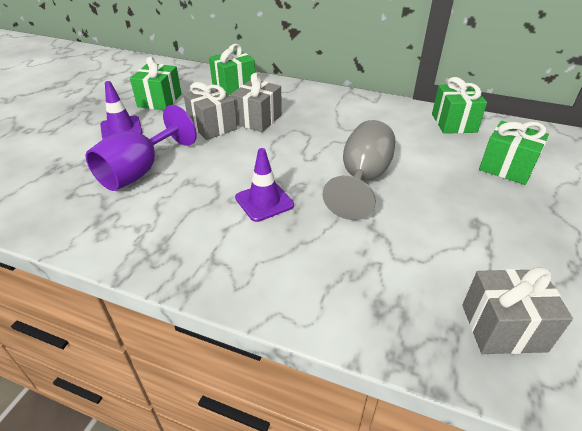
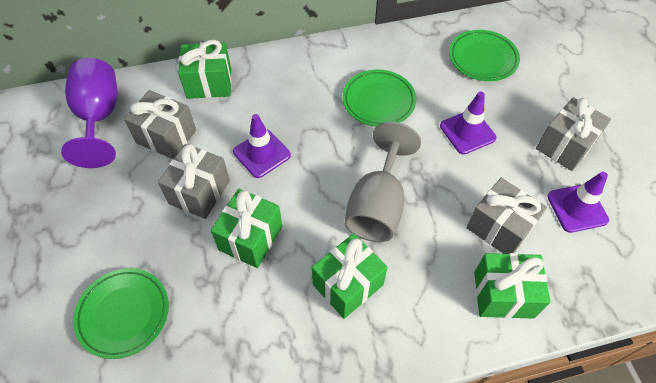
green plate: 0 -> 3
grey gift: 3 -> 4
purple traffic cone: 2 -> 3

